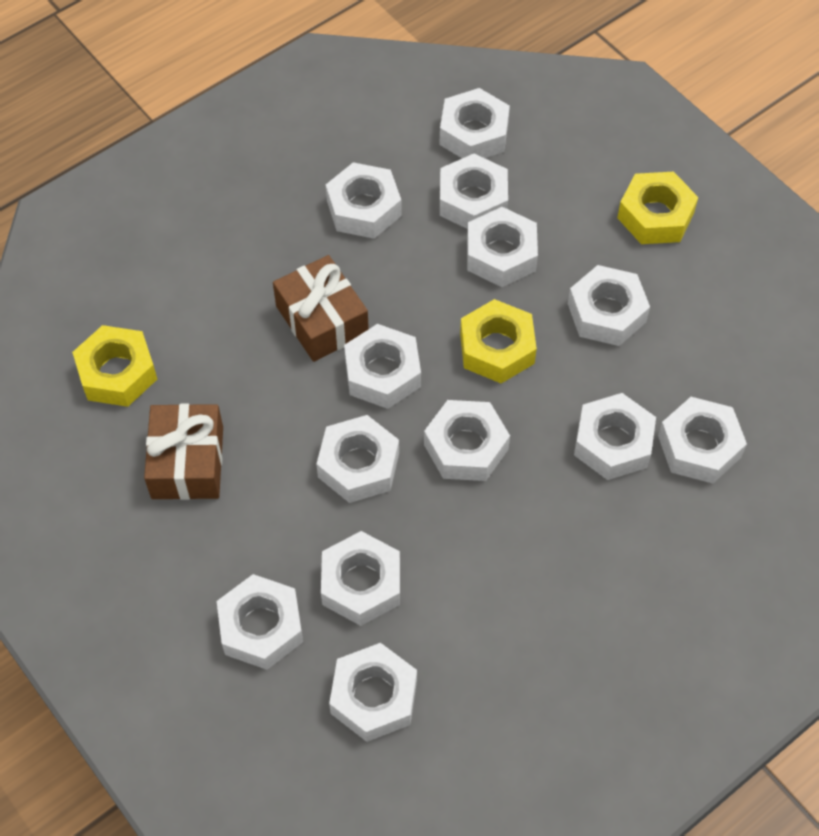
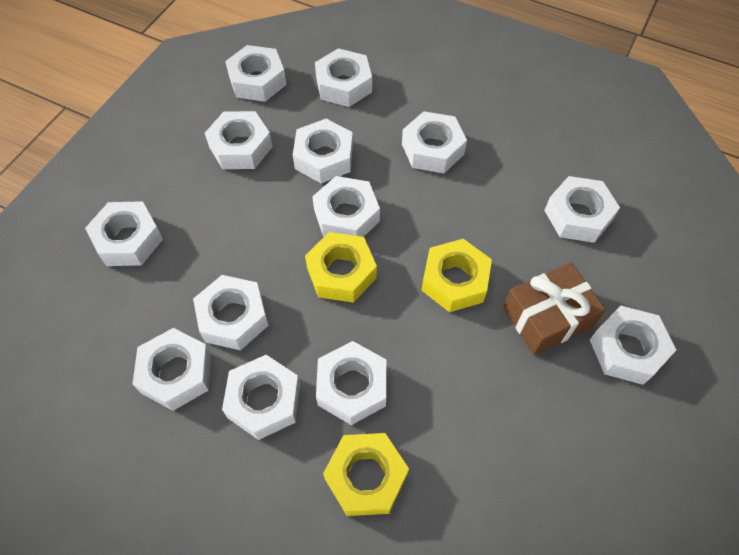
brown gift: 2 -> 1

